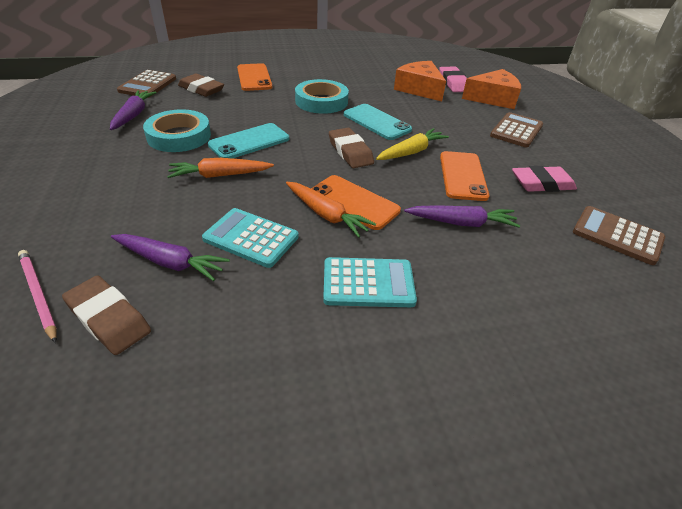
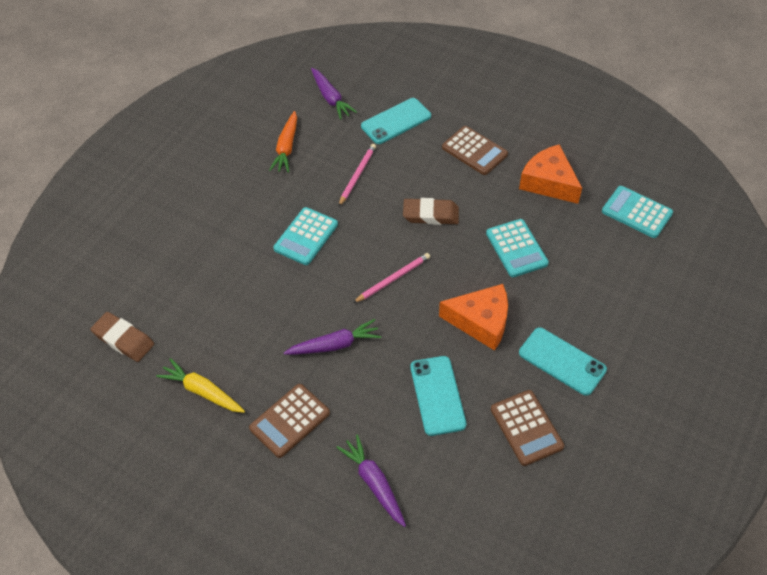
brown eraser: 3 -> 2
orange carrot: 2 -> 1
orange phone: 3 -> 0
pink eraser: 2 -> 0
pink pencil: 1 -> 2
turquoise calculator: 2 -> 3
turquoise phone: 2 -> 3
turquoise tape: 2 -> 0

